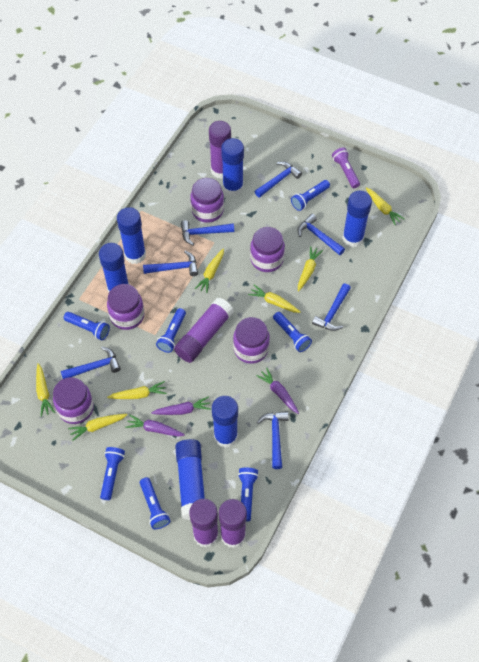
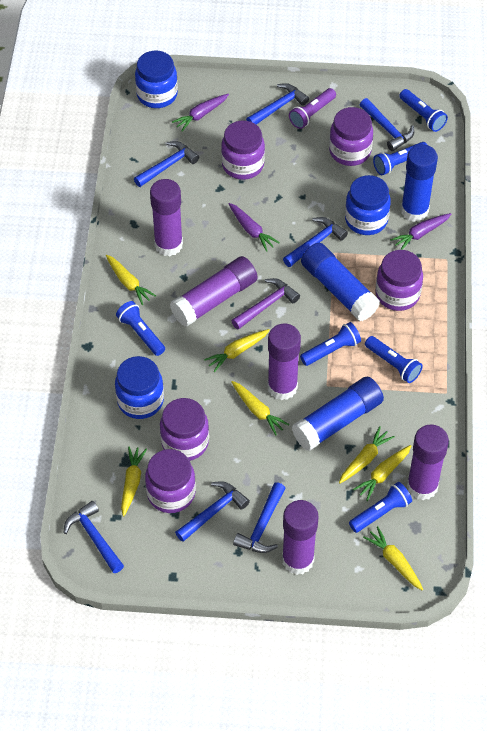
blue flashlight: 7 -> 6
blue glue stick: 6 -> 3
blue jar: 0 -> 3
purple glue stick: 4 -> 5
purple hammer: 0 -> 1

